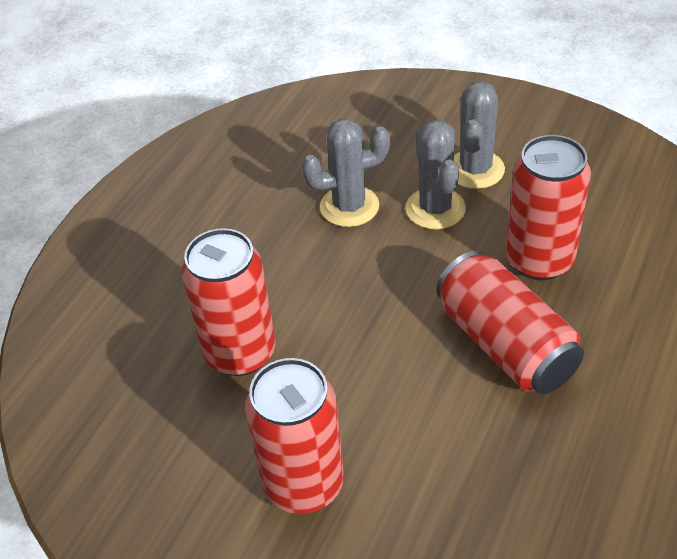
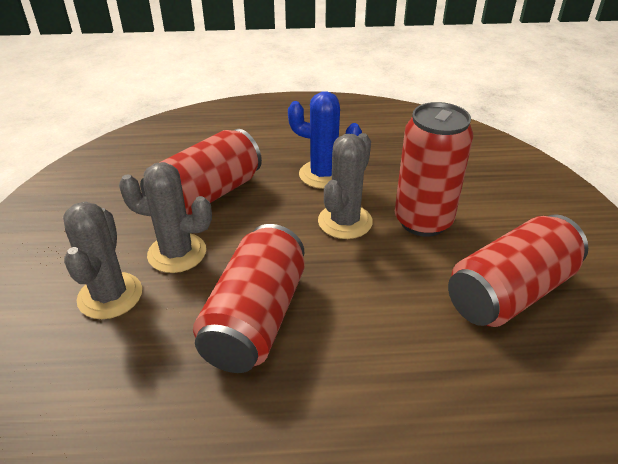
blue cactus: 0 -> 1

